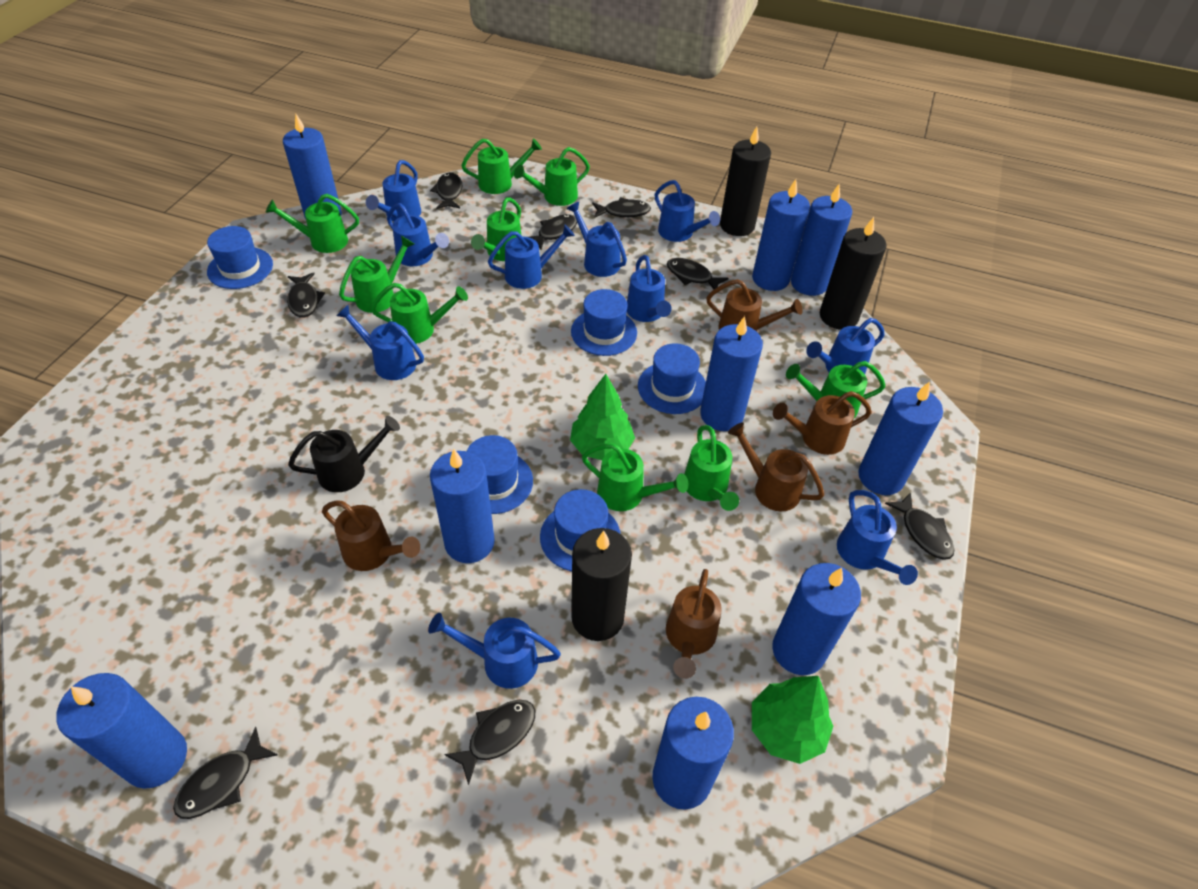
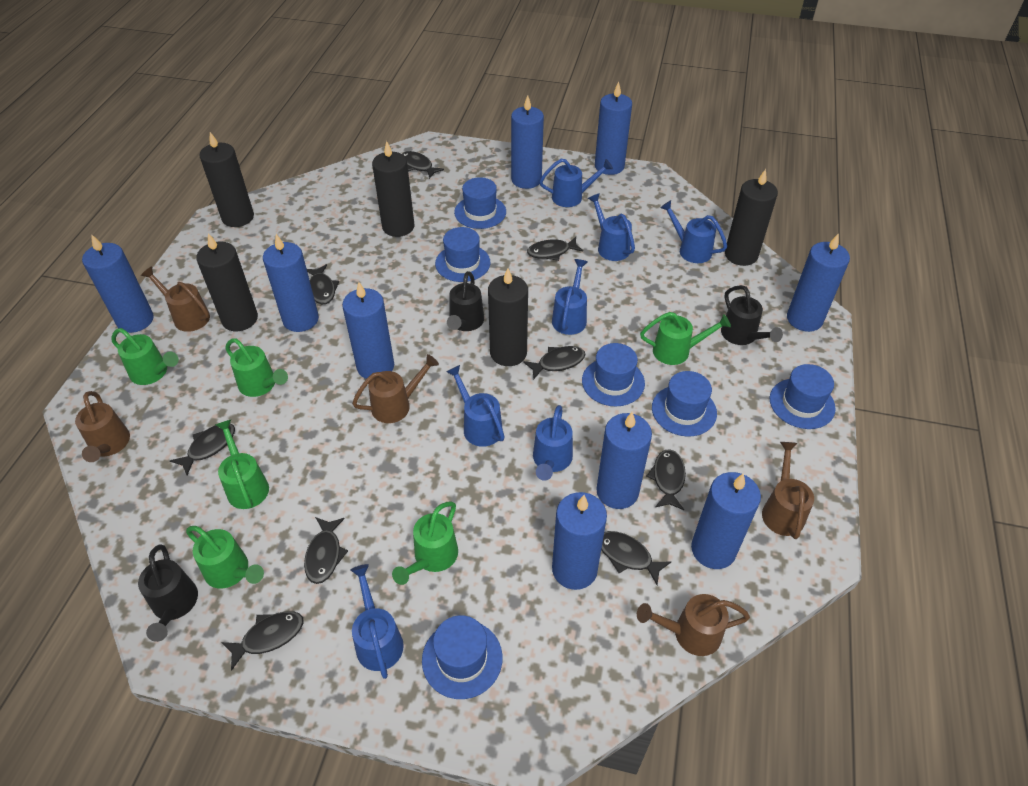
black candle: 3 -> 5
black fish: 8 -> 9
black watering can: 1 -> 3
blue hat: 5 -> 6
blue watering can: 10 -> 7
green tree: 2 -> 0
green watering can: 9 -> 6

